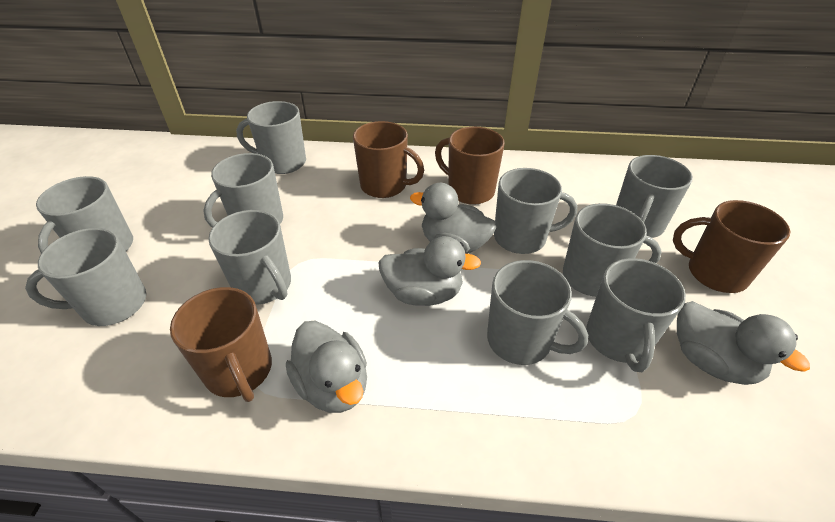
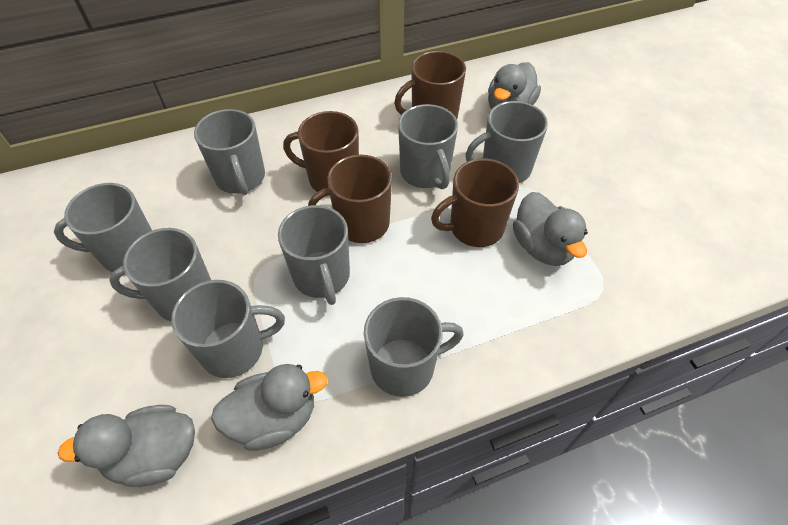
grey mug: 10 -> 8

